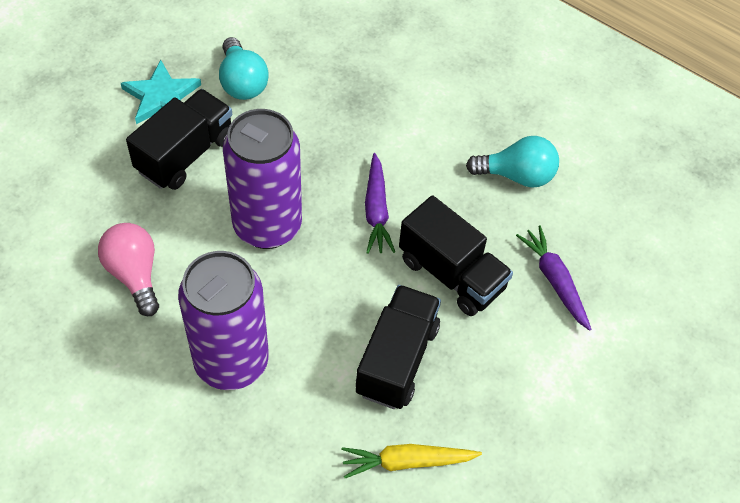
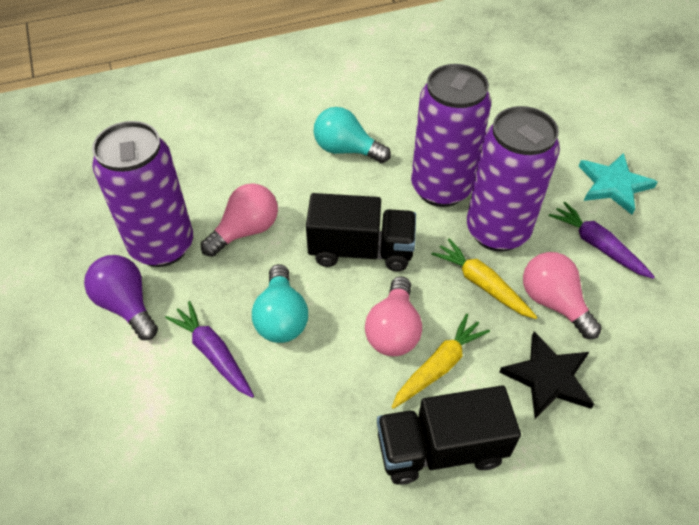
black star: 0 -> 1
black truck: 3 -> 2
pink light bulb: 1 -> 3
purple can: 2 -> 3
purple light bulb: 0 -> 1
yellow carrot: 1 -> 2

